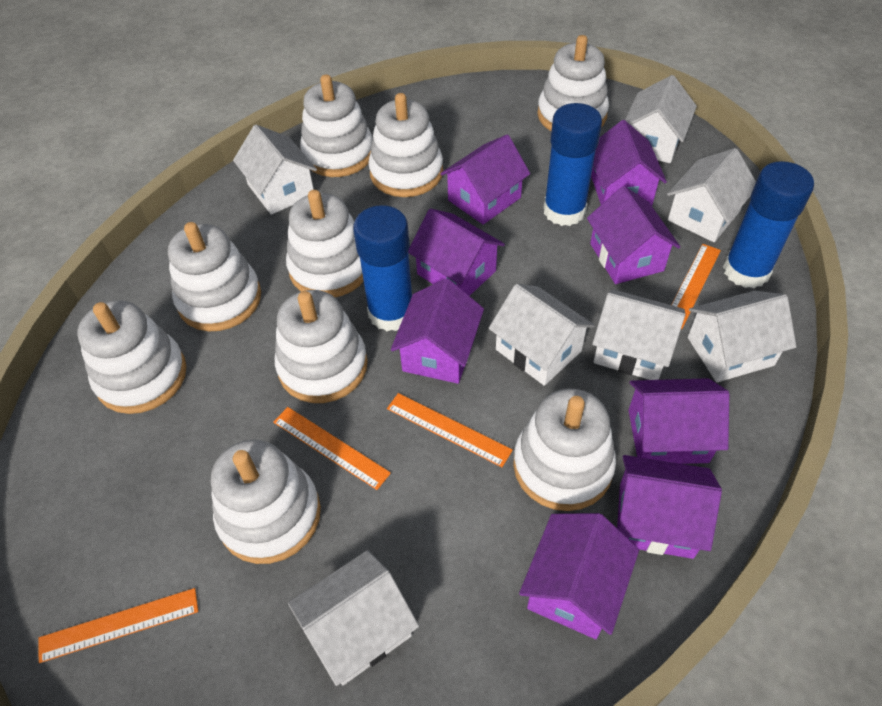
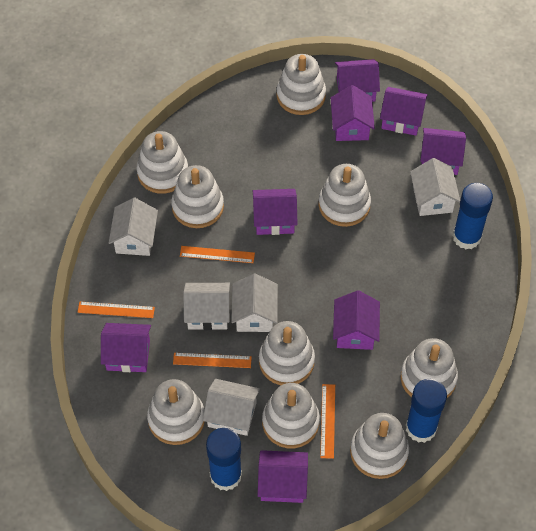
white house: 7 -> 5

